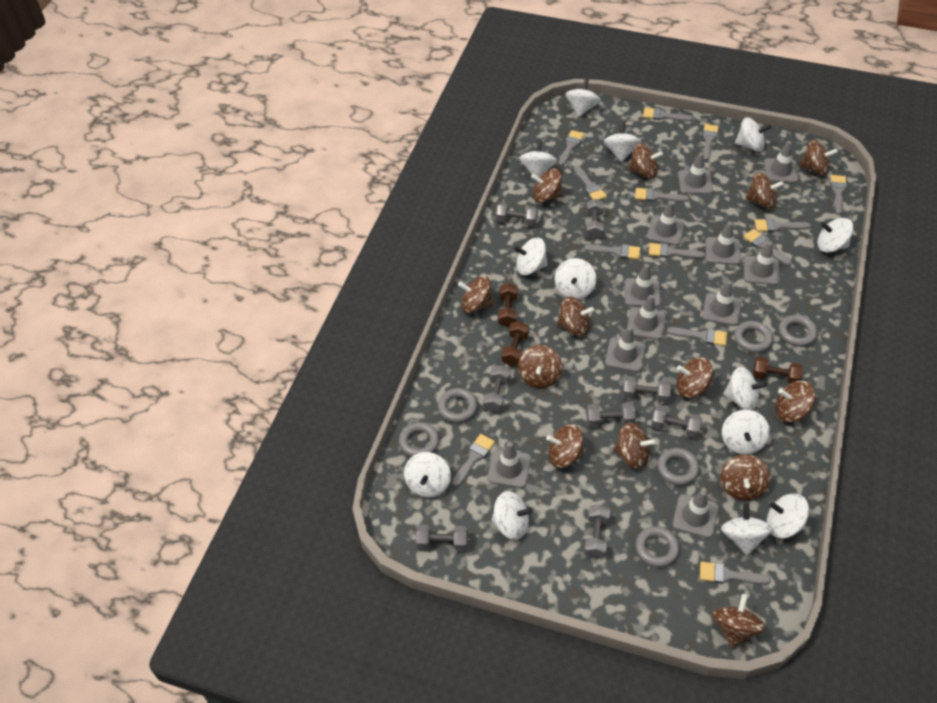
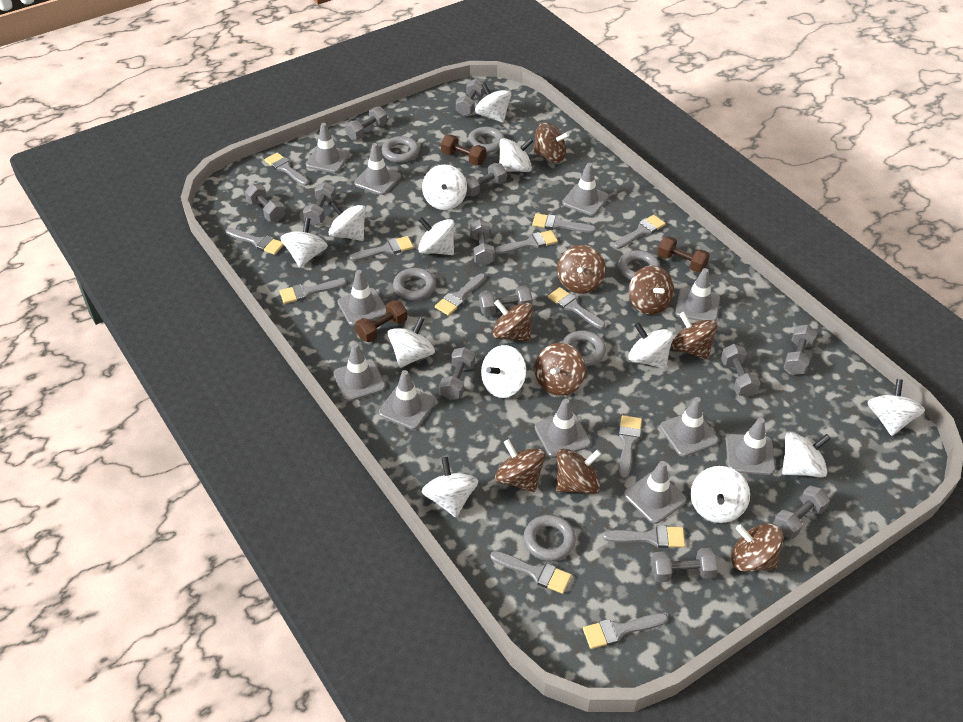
brown spinning top: 13 -> 9
grey dumbbell: 8 -> 12

